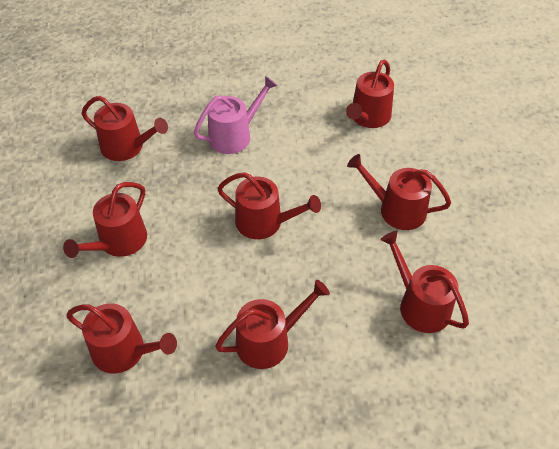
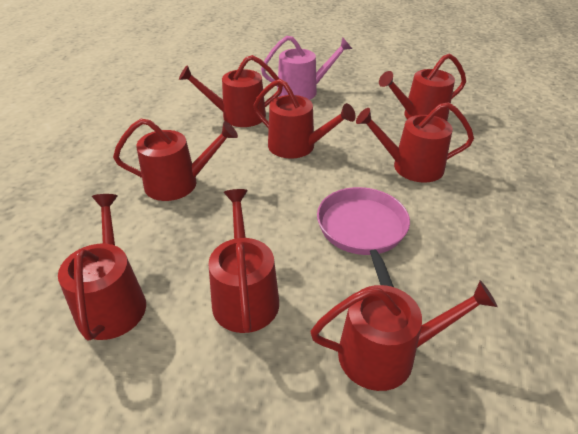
pink pan: 0 -> 1

